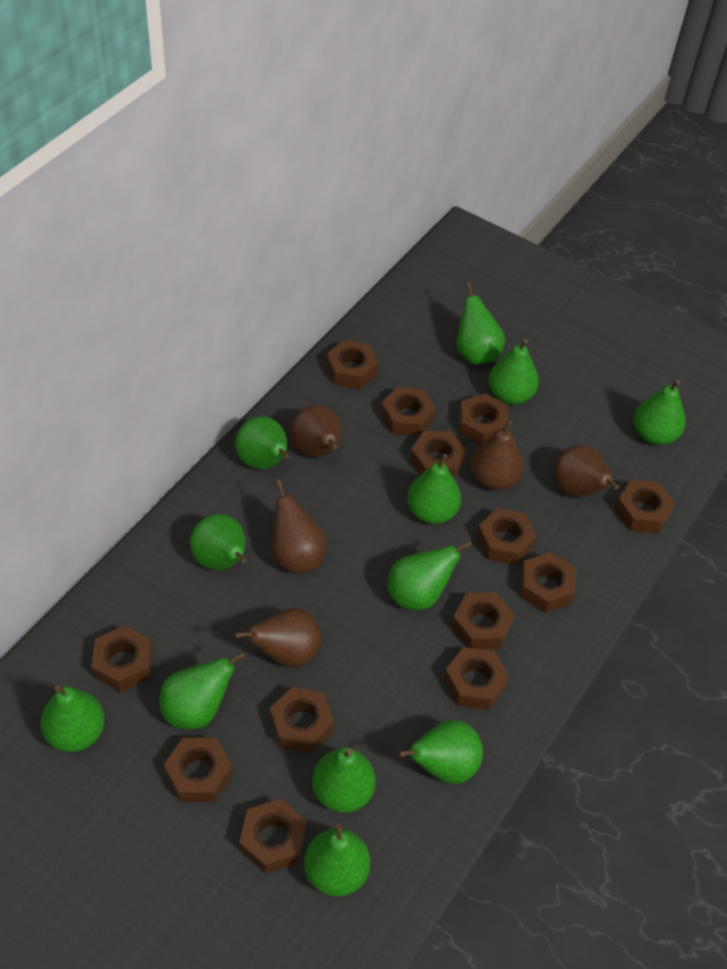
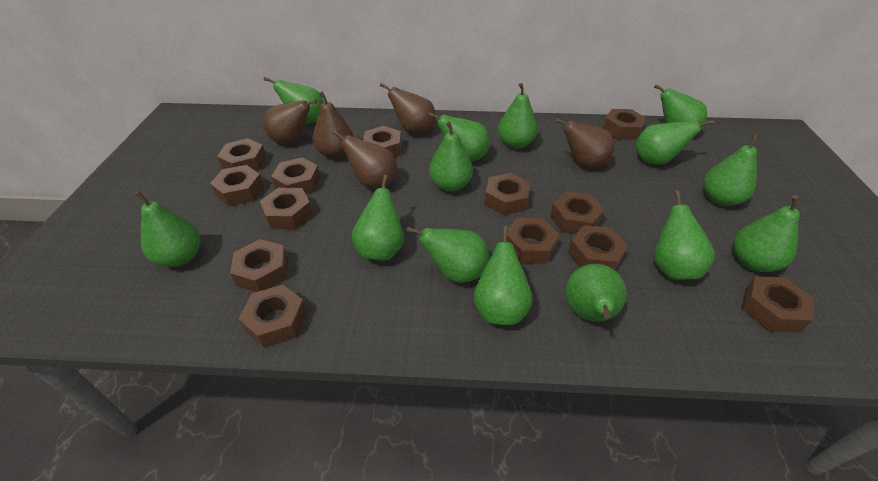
green pear: 12 -> 14

